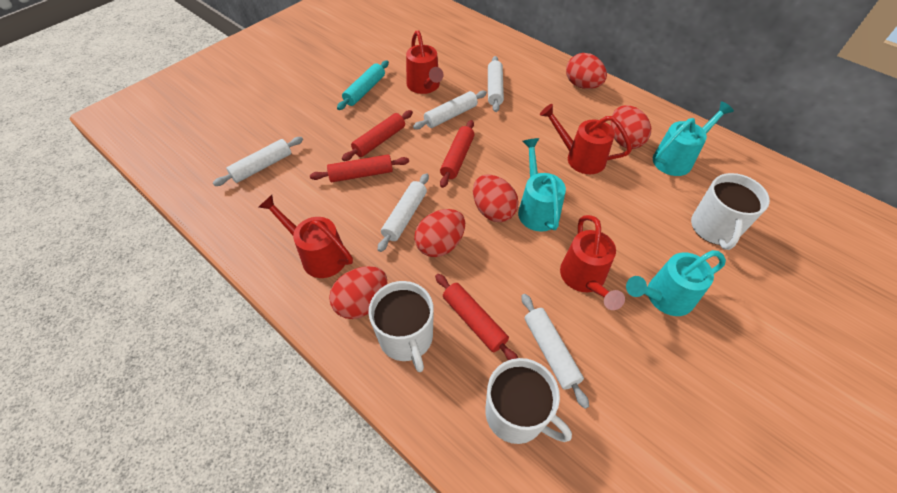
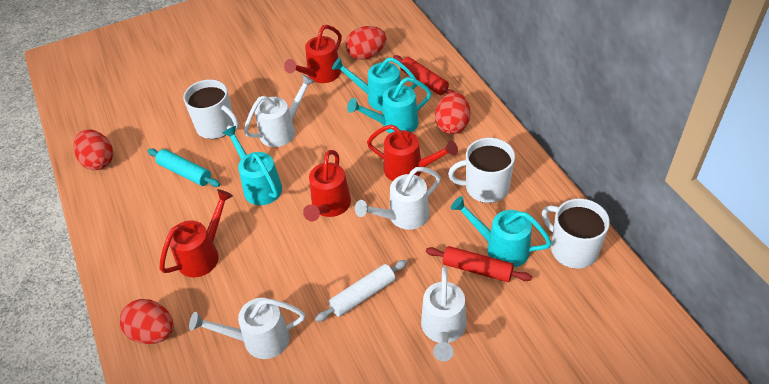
red egg: 5 -> 4
red rolling pin: 4 -> 2
turquoise watering can: 3 -> 4
white rolling pin: 5 -> 1
white watering can: 0 -> 4

